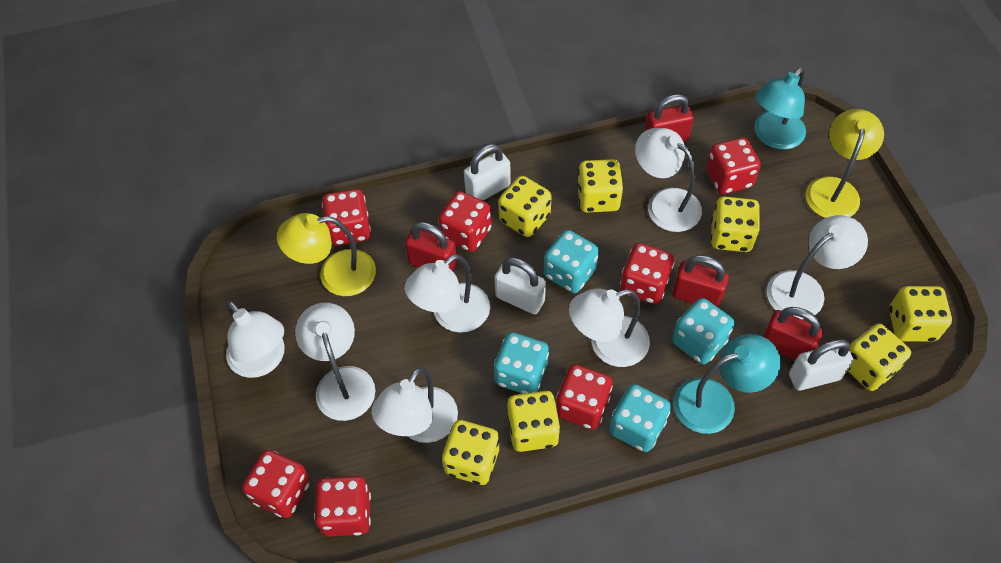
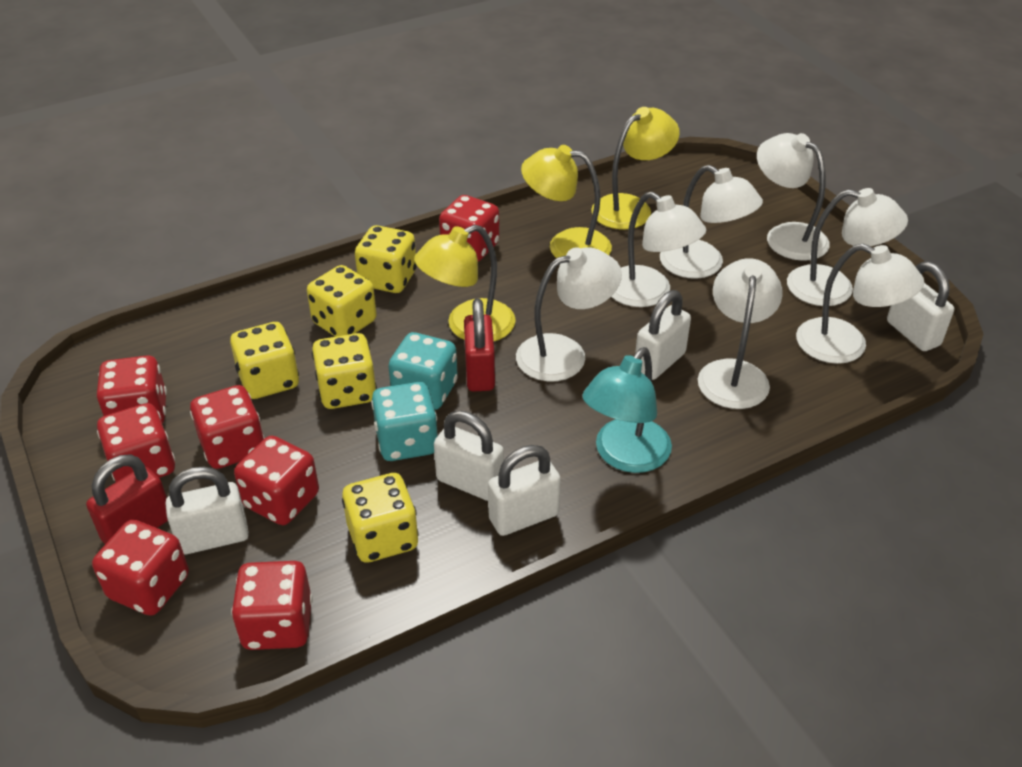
red padlock: 4 -> 2
turquoise dice: 4 -> 2
turquoise lamp: 2 -> 1
white padlock: 3 -> 5
yellow dice: 7 -> 5
yellow lamp: 2 -> 3

